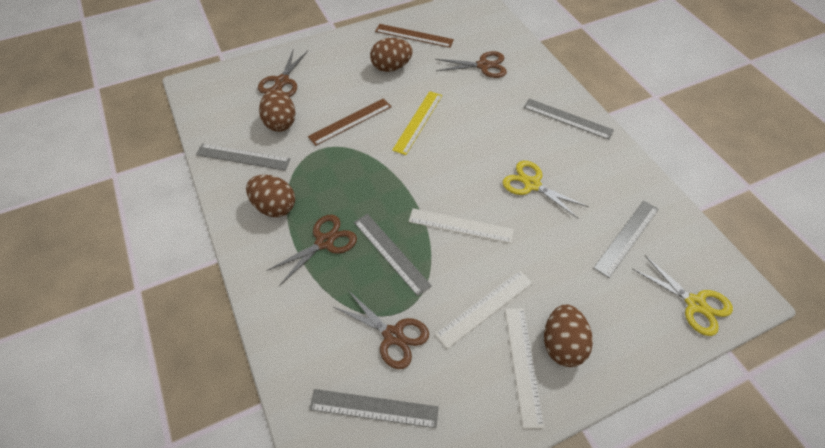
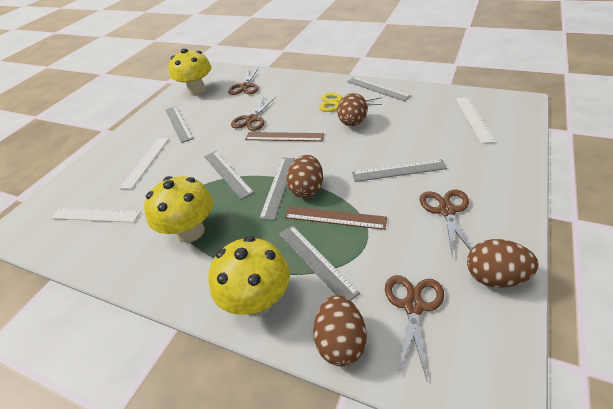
grey ruler: 5 -> 6
yellow mushroom: 0 -> 3
yellow ruler: 1 -> 0
yellow scissors: 2 -> 1

